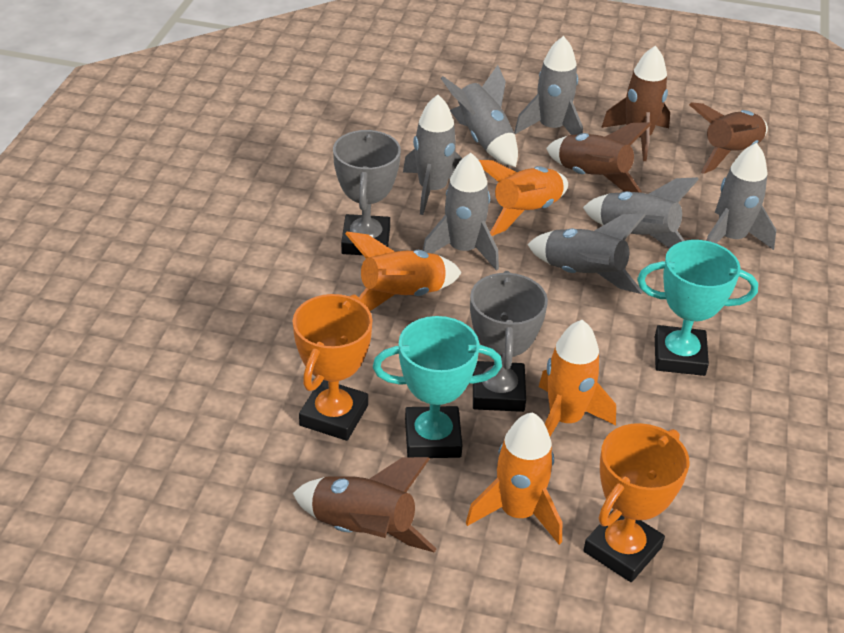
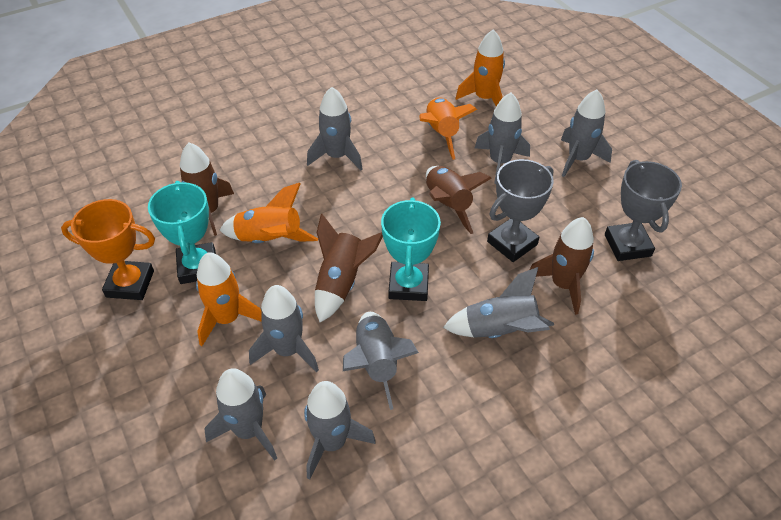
grey rocket: 7 -> 8
orange trophy: 2 -> 1

